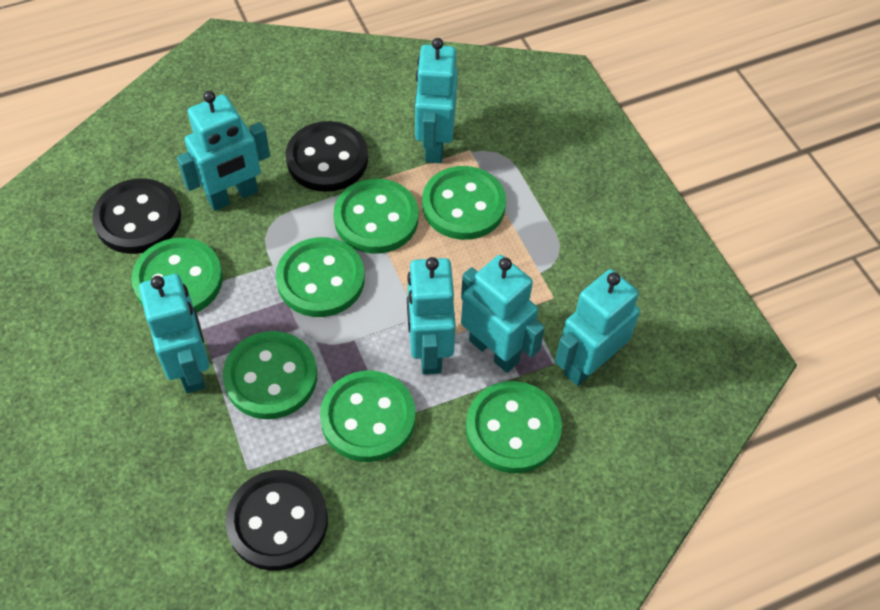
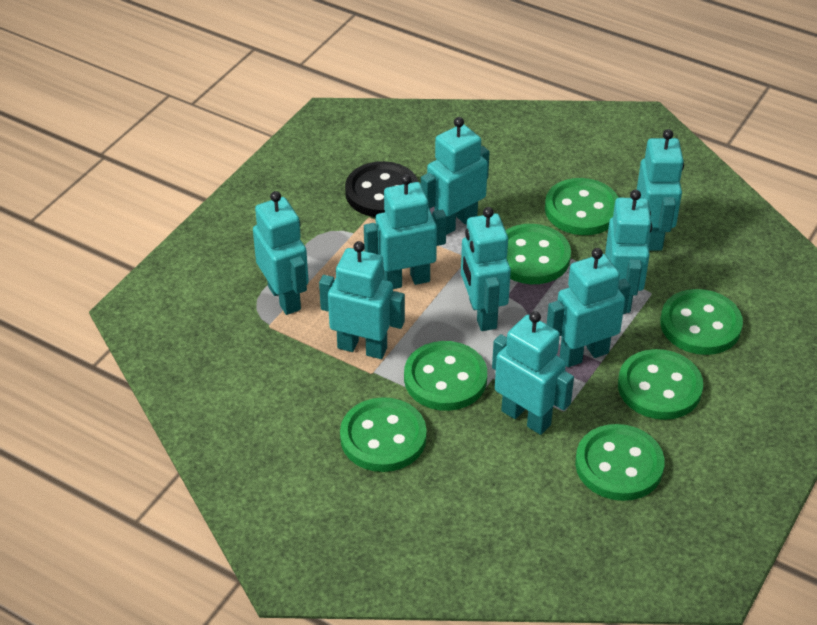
black button: 3 -> 1
turquoise robot: 6 -> 9

